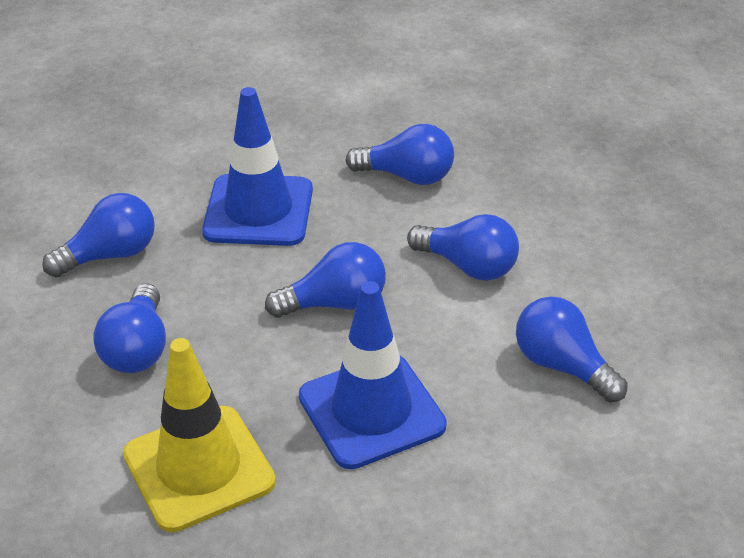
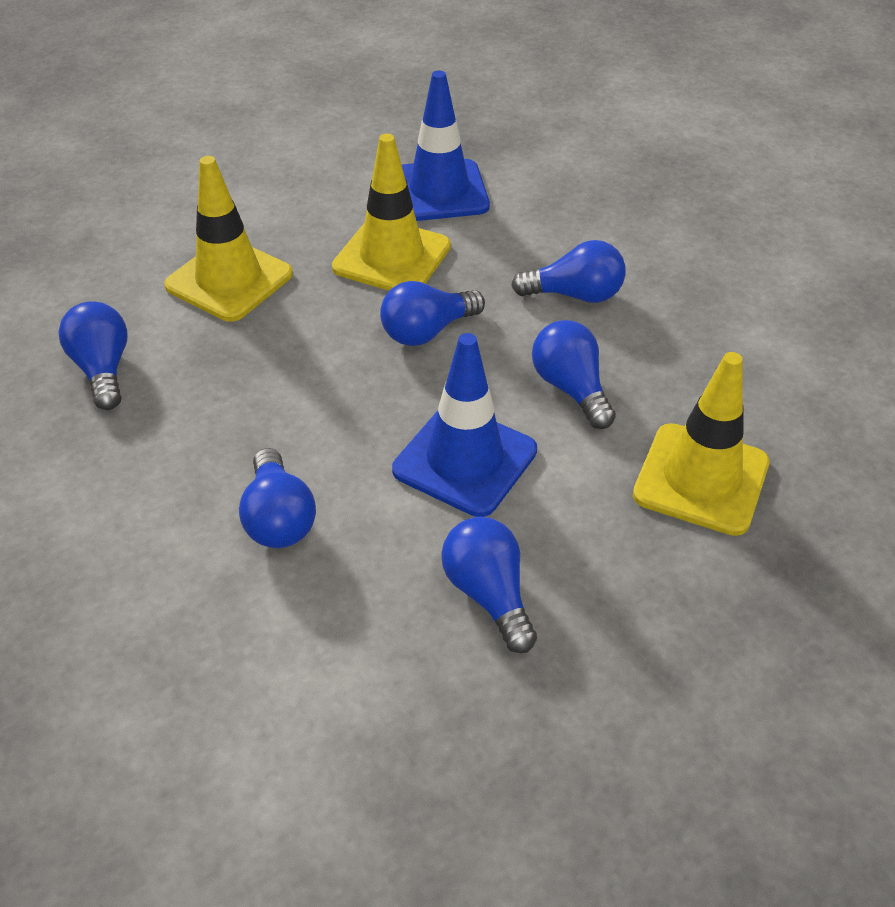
yellow traffic cone: 1 -> 3

